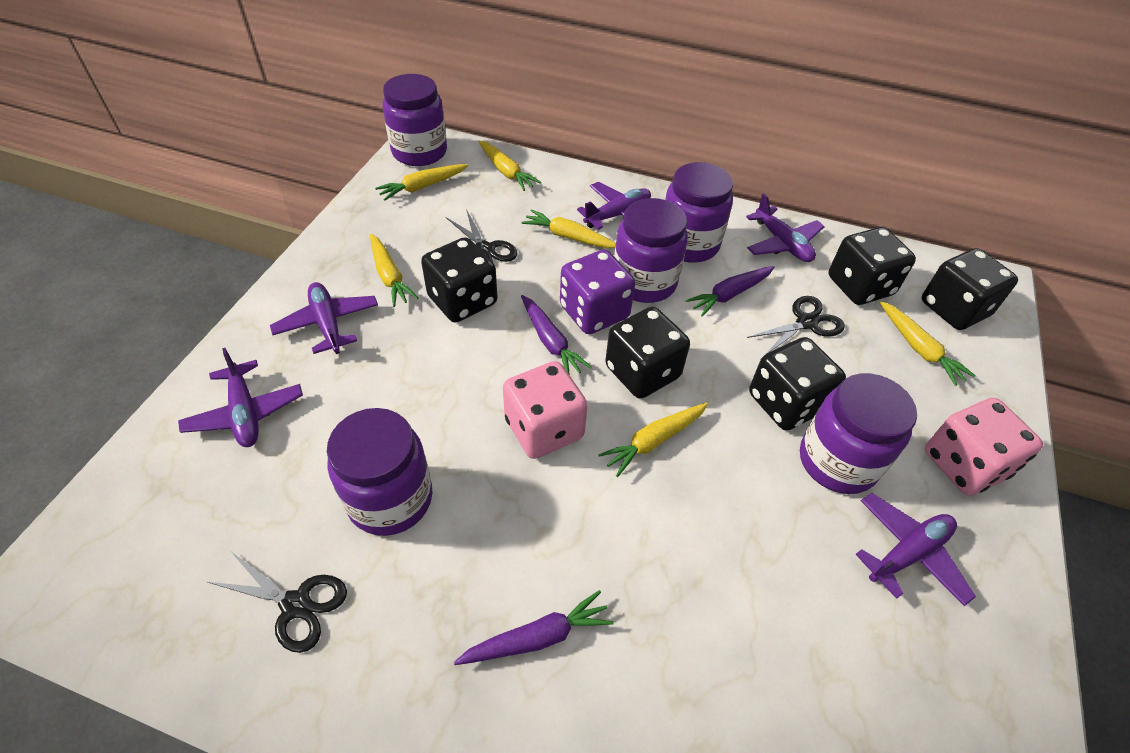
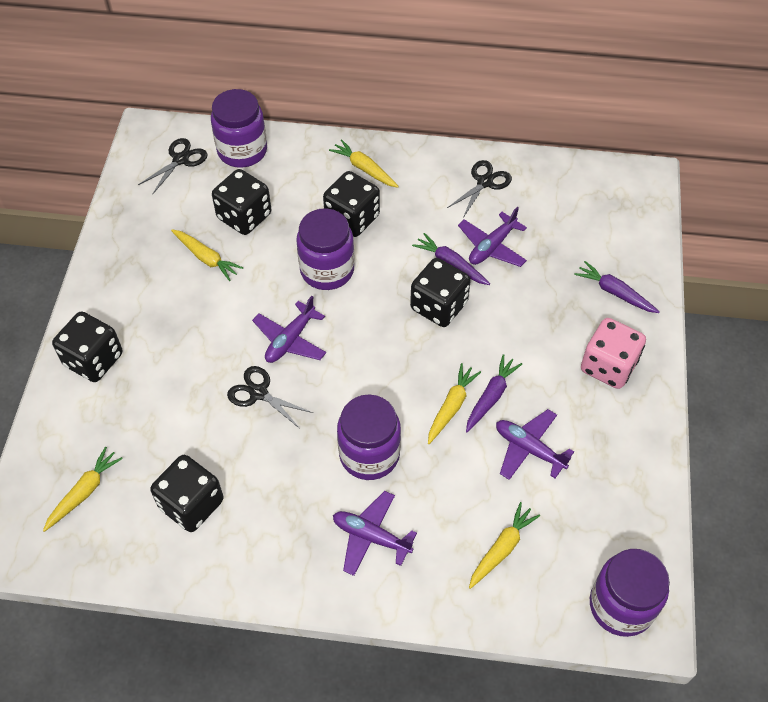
pink dice: 2 -> 1
purple dice: 1 -> 0
purple jar: 5 -> 4
purple plane: 5 -> 4
yellow carrot: 6 -> 5

